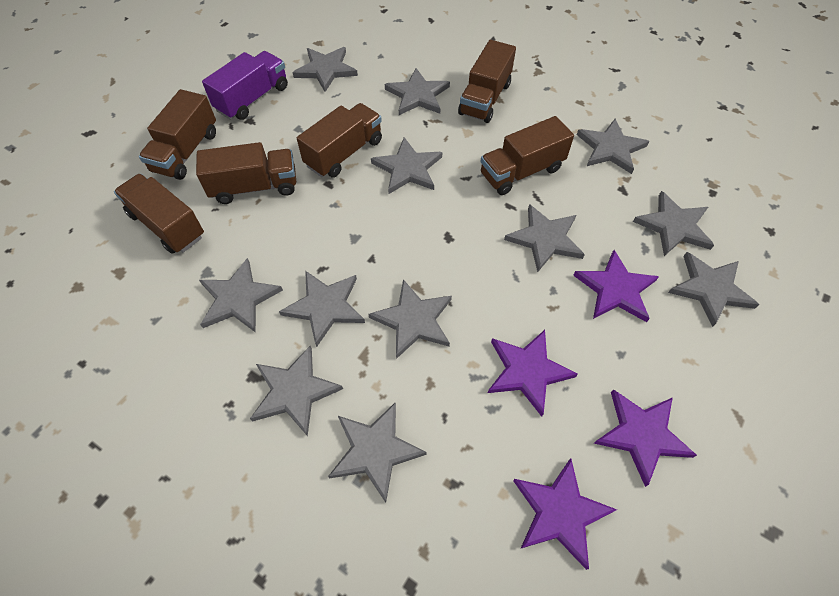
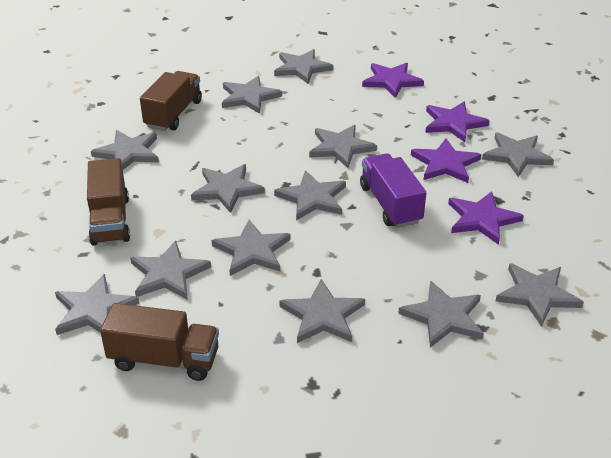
brown truck: 6 -> 3
grey star: 12 -> 13

